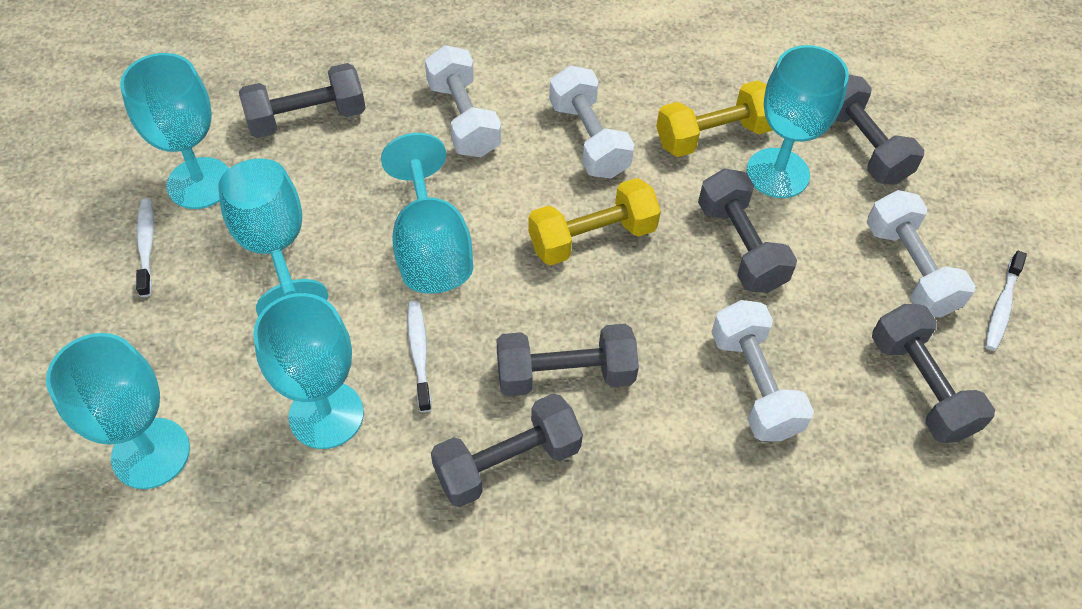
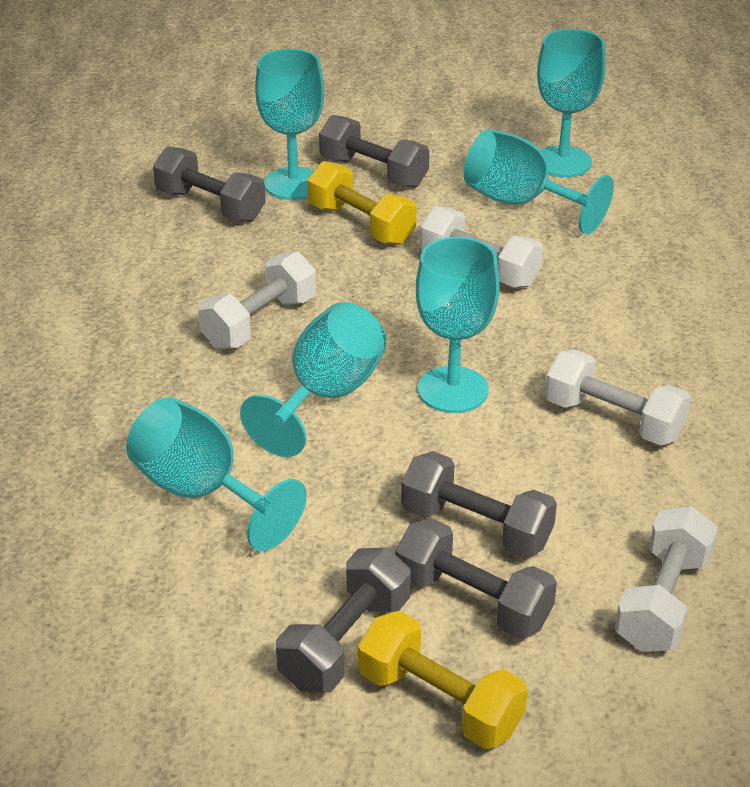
grey dumbbell: 6 -> 5
white toothbrush: 3 -> 0

